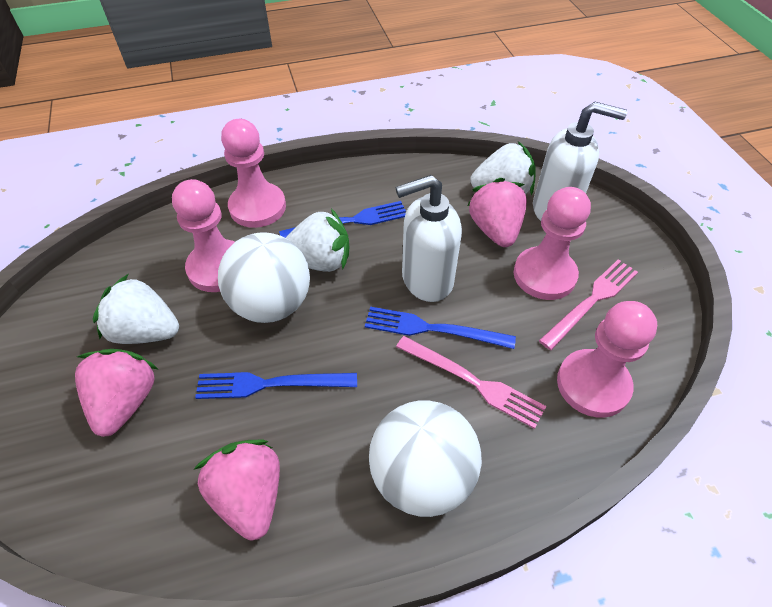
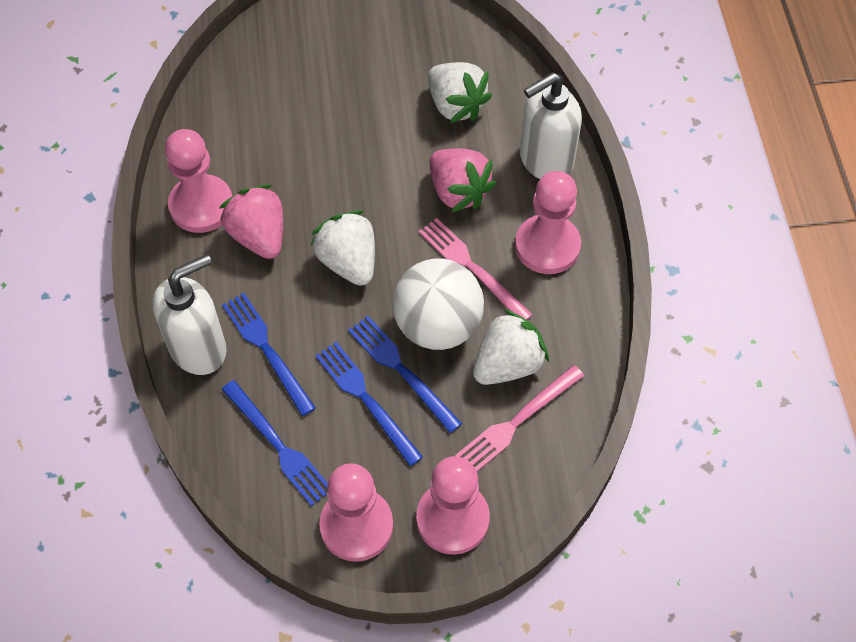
blue fork: 3 -> 4
pink strawberry: 3 -> 2
white ball: 2 -> 1

